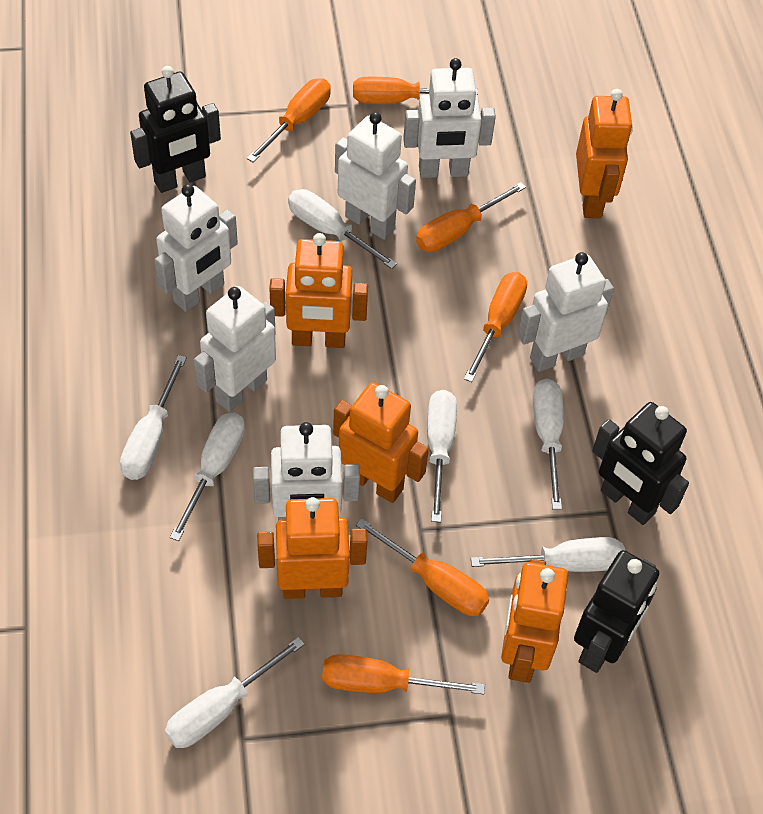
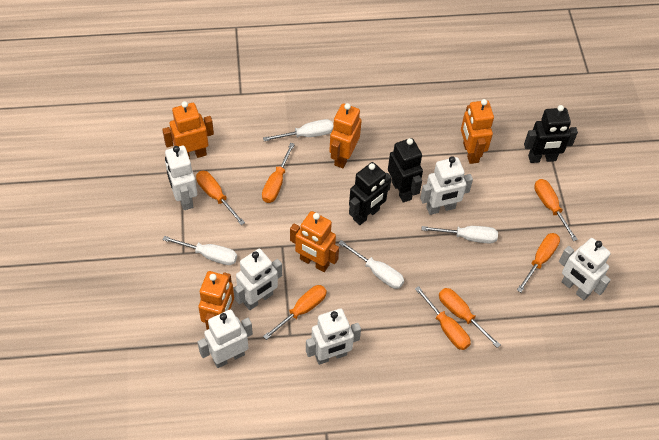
orange screwdriver: 6 -> 7
white screwdriver: 7 -> 4

